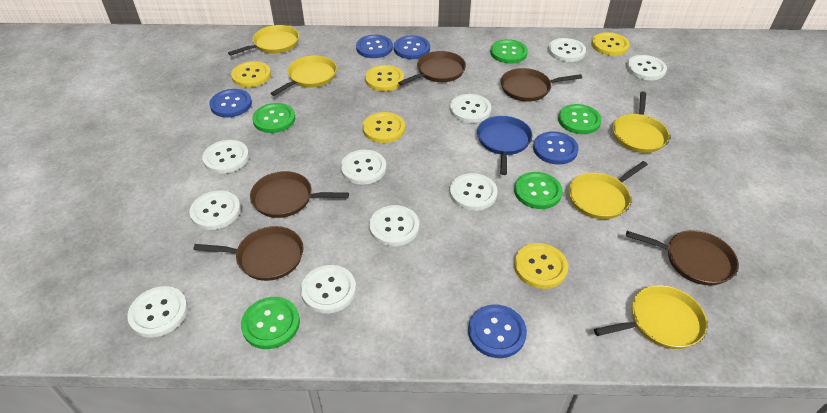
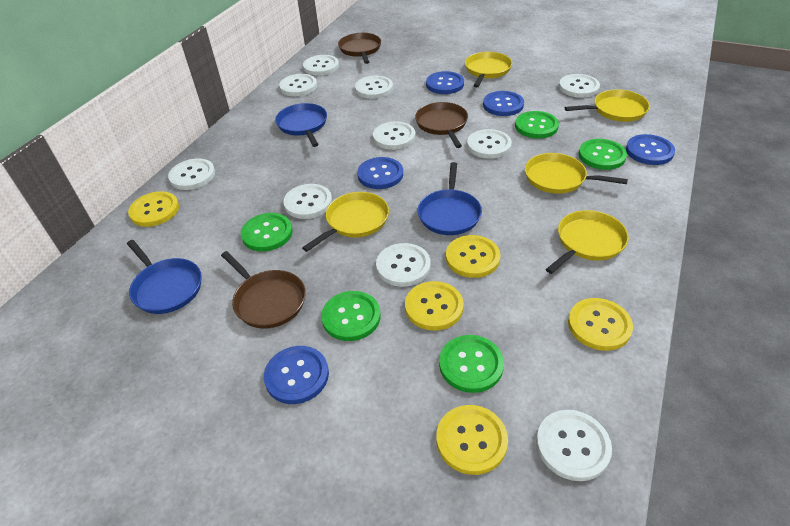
blue pan: 1 -> 3
brown pan: 5 -> 3

